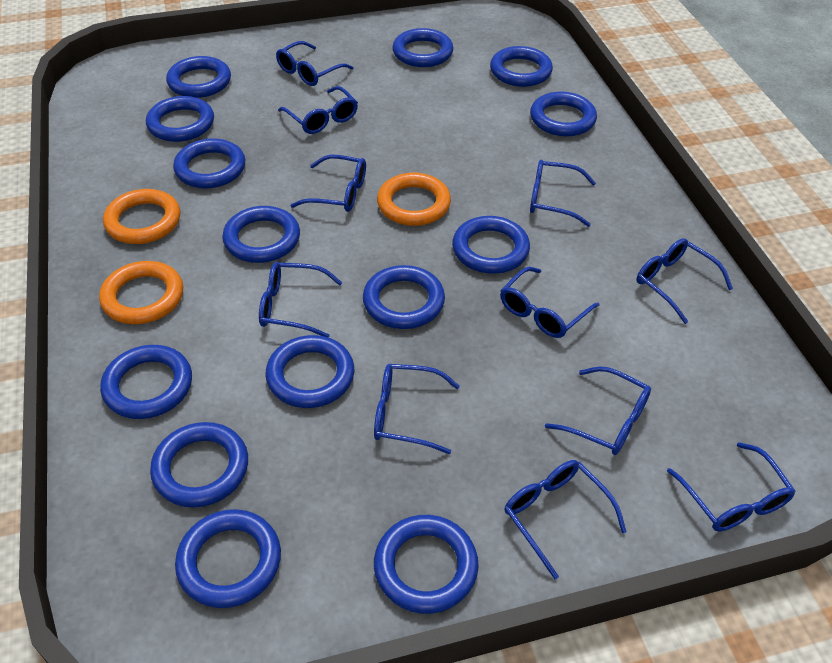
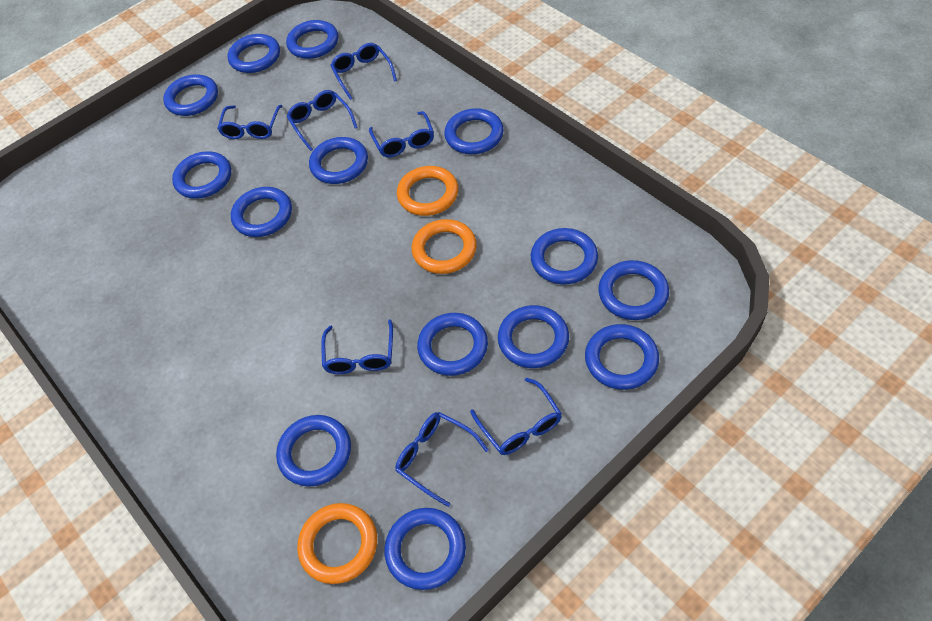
blue glasses: 11 -> 7

